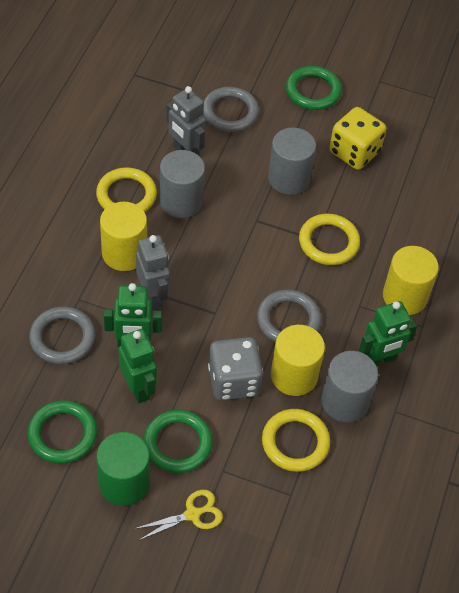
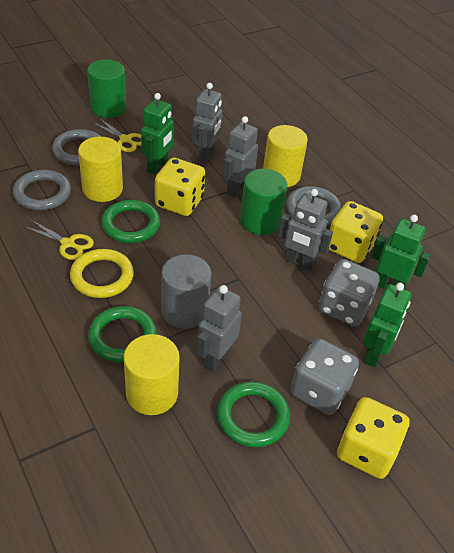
green cylinder: 1 -> 2
grey cylinder: 3 -> 1
grey dice: 1 -> 2
grey robot: 2 -> 4
yellow dice: 1 -> 3
yellow ring: 3 -> 1
yellow scissors: 1 -> 2

